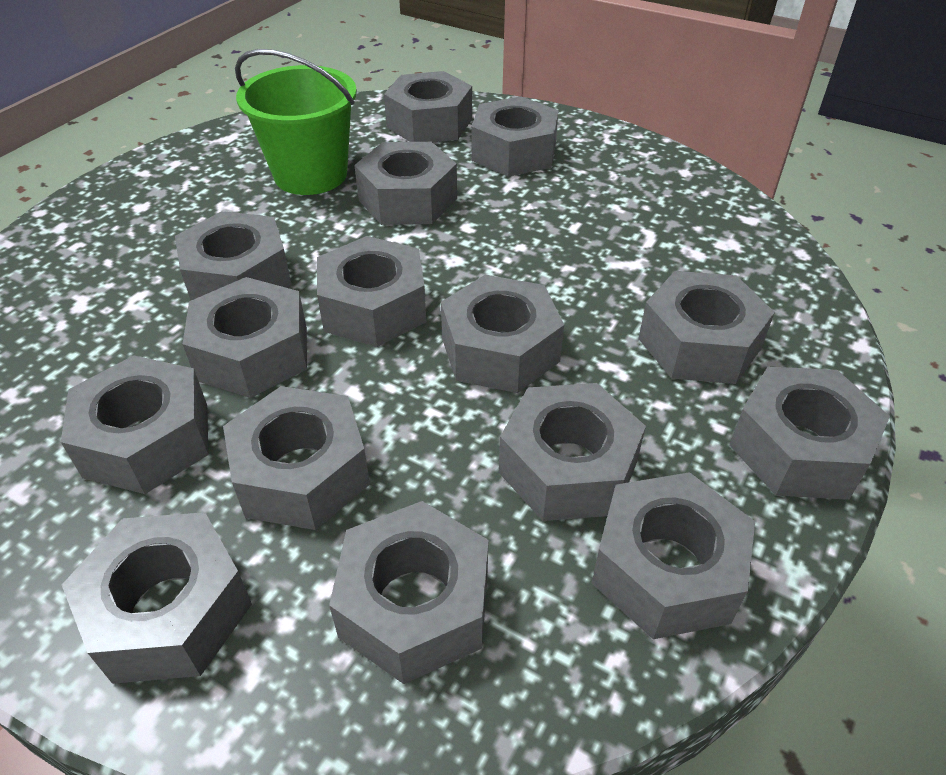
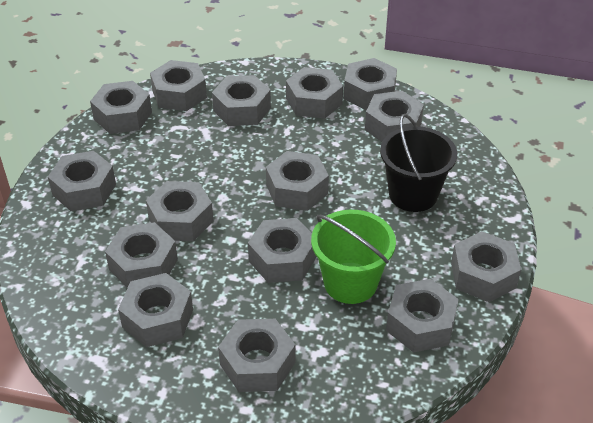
black bucket: 0 -> 1

